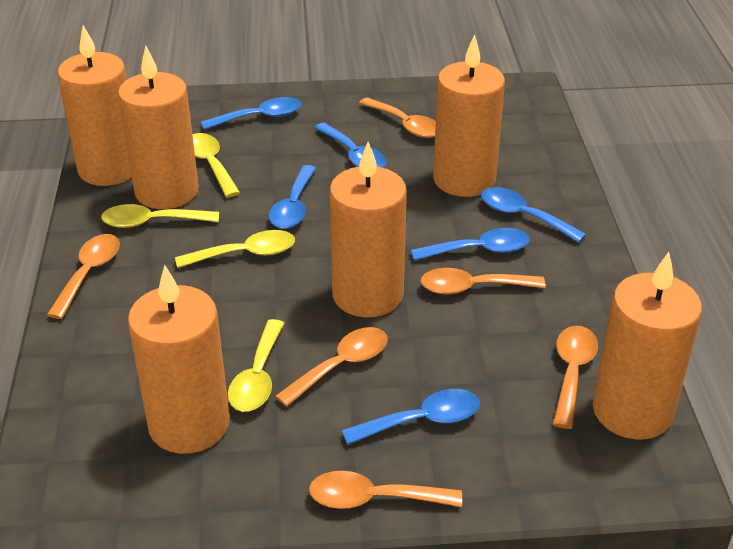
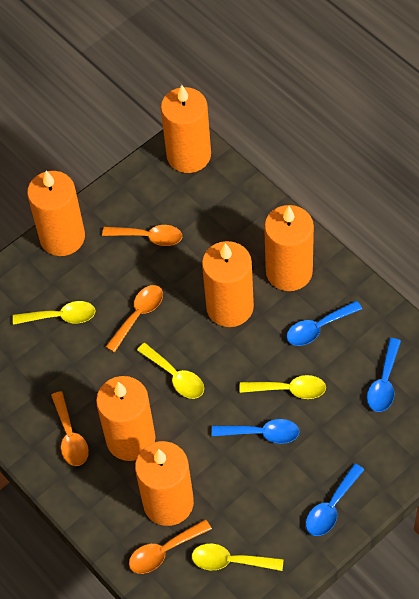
blue spoon: 6 -> 4
orange spoon: 6 -> 4

